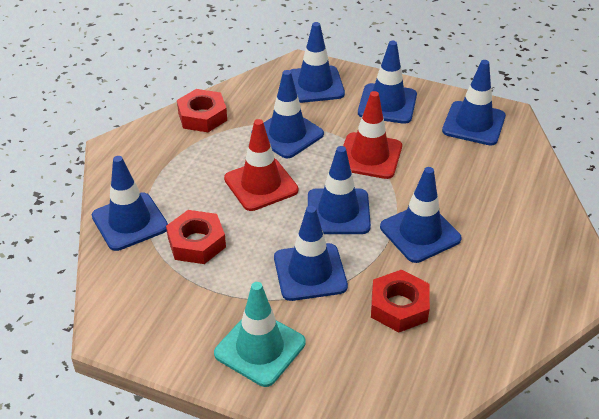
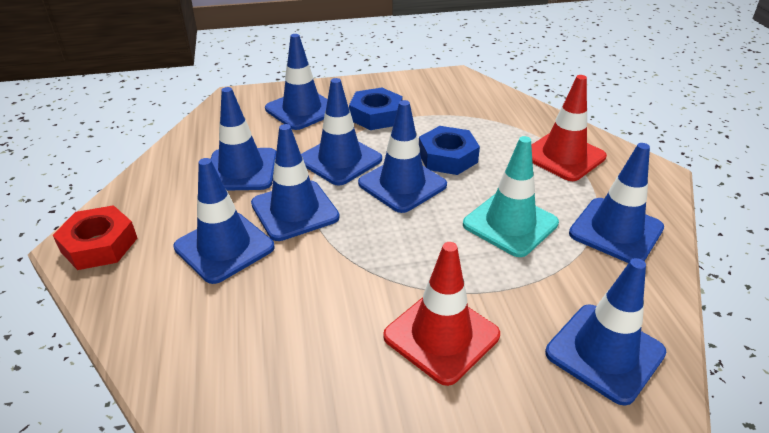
blue nut: 0 -> 2
red nut: 3 -> 1

